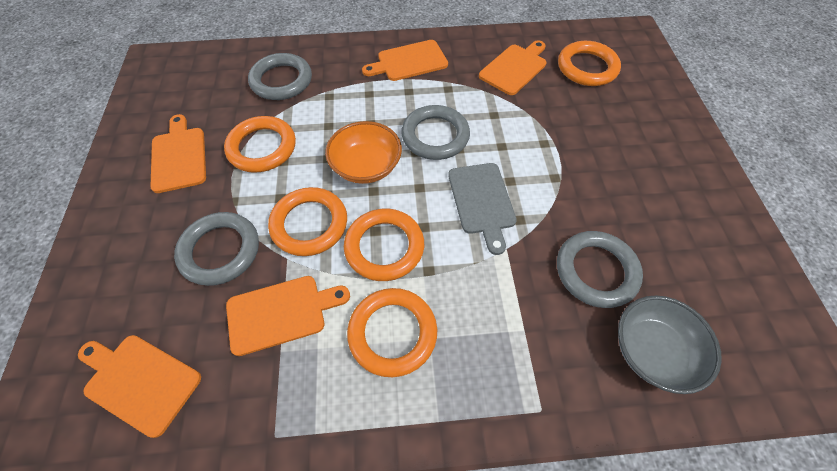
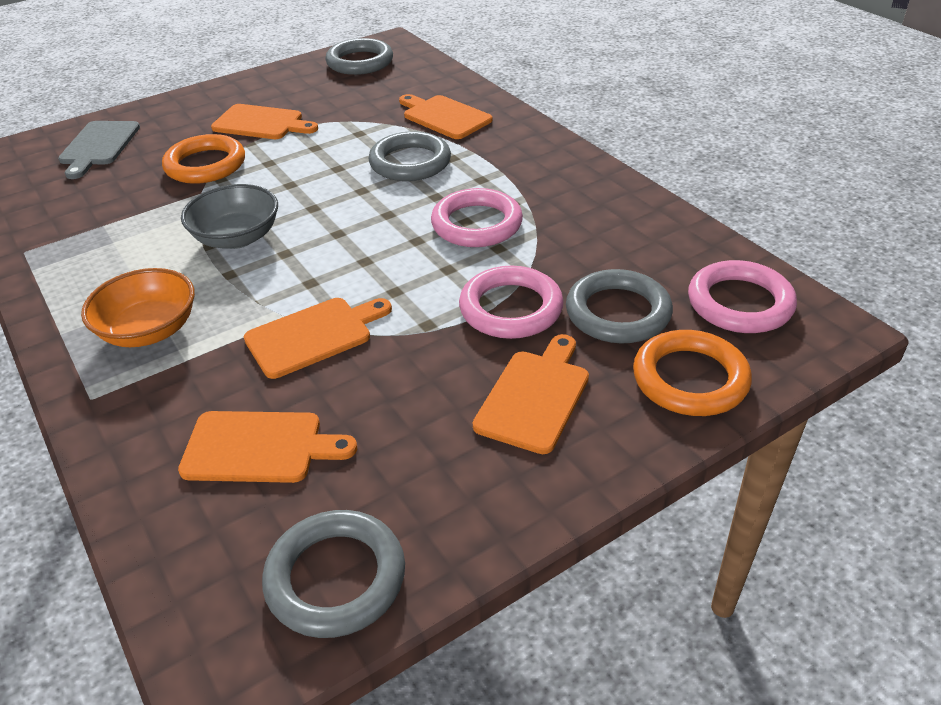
orange ring: 5 -> 2
pink ring: 0 -> 3

